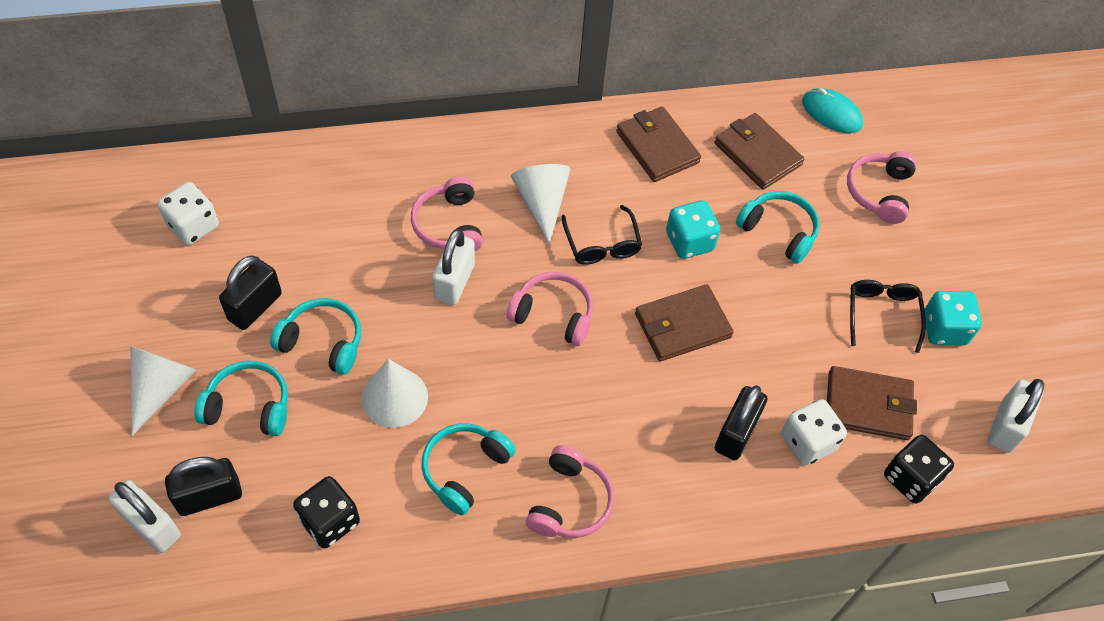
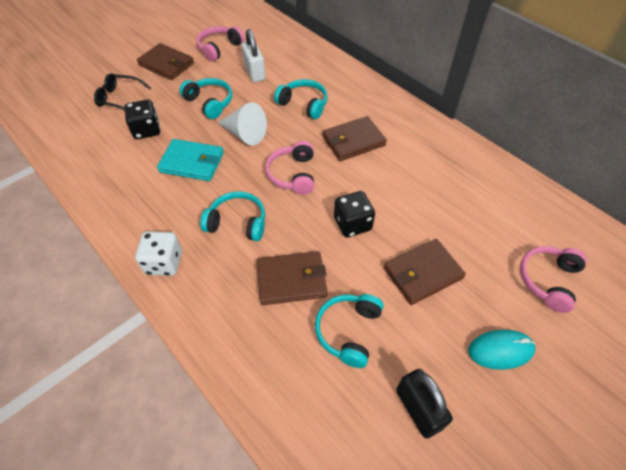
black glasses: 2 -> 1
black padlock: 3 -> 1
pink headphones: 4 -> 3
turquoise dice: 2 -> 0
turquoise wallet: 0 -> 1
white cone: 3 -> 1
white dice: 2 -> 1
white padlock: 3 -> 1

